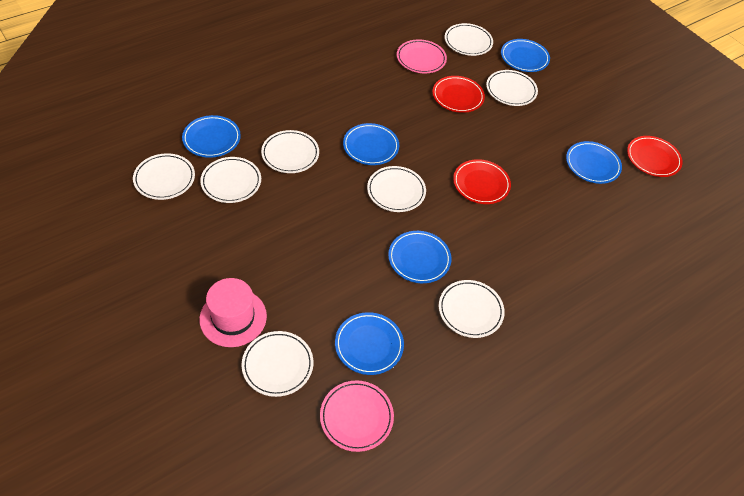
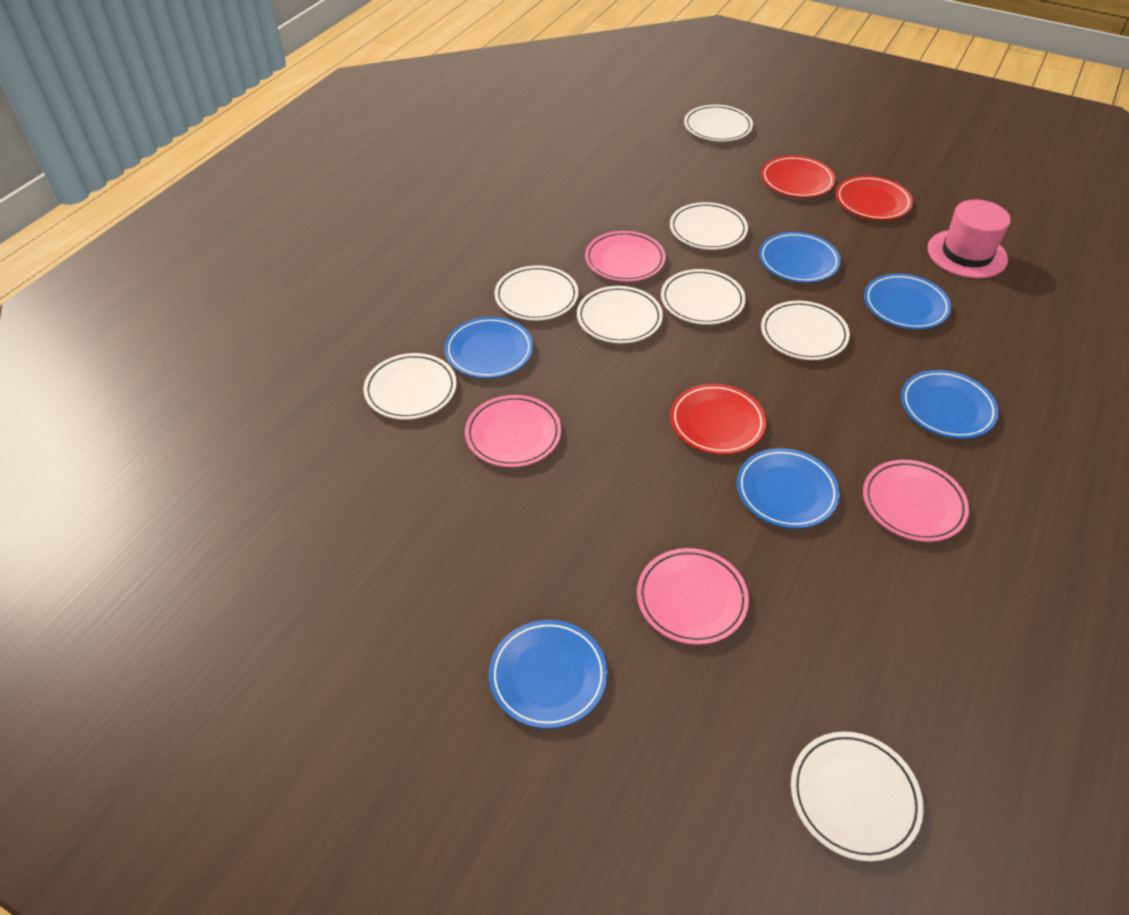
pink plate: 2 -> 4

